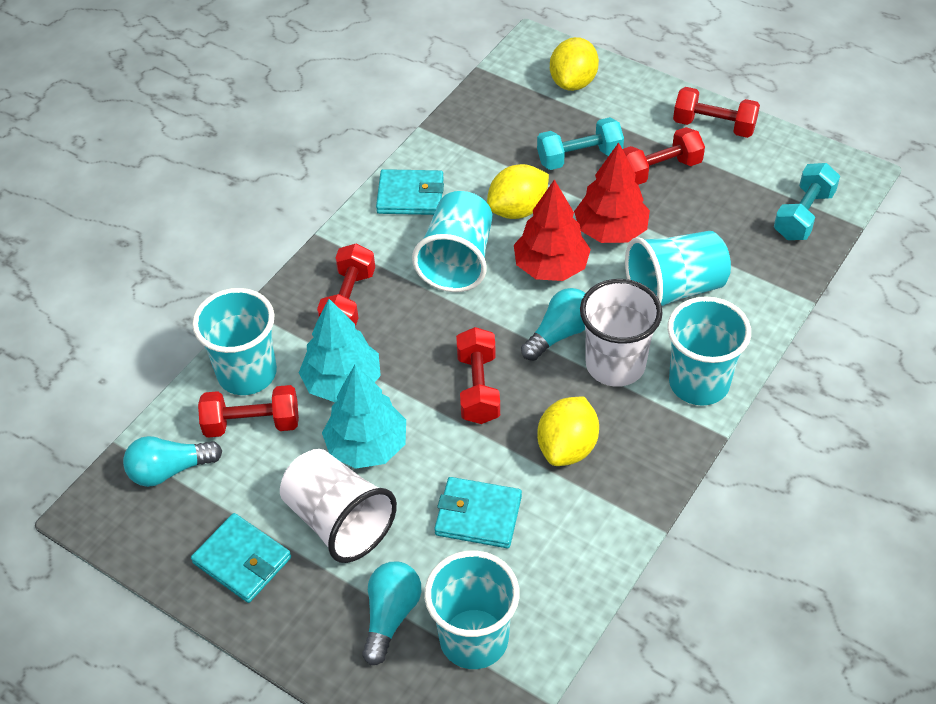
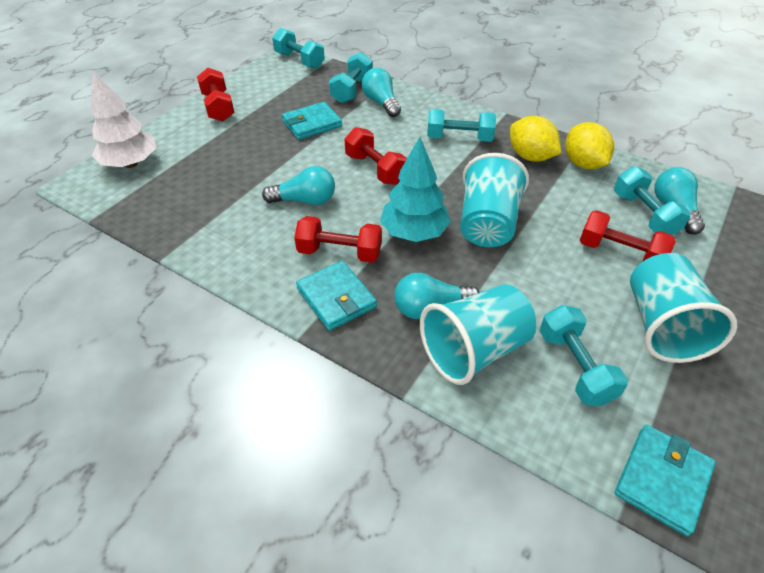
red dumbbell: 5 -> 4
red tree: 2 -> 0
turquoise cup: 5 -> 3
turquoise dumbbell: 2 -> 5
turquoise light bulb: 3 -> 4
turquoise tree: 2 -> 1
white cup: 2 -> 0
white tree: 0 -> 1
yellow lemon: 3 -> 2

